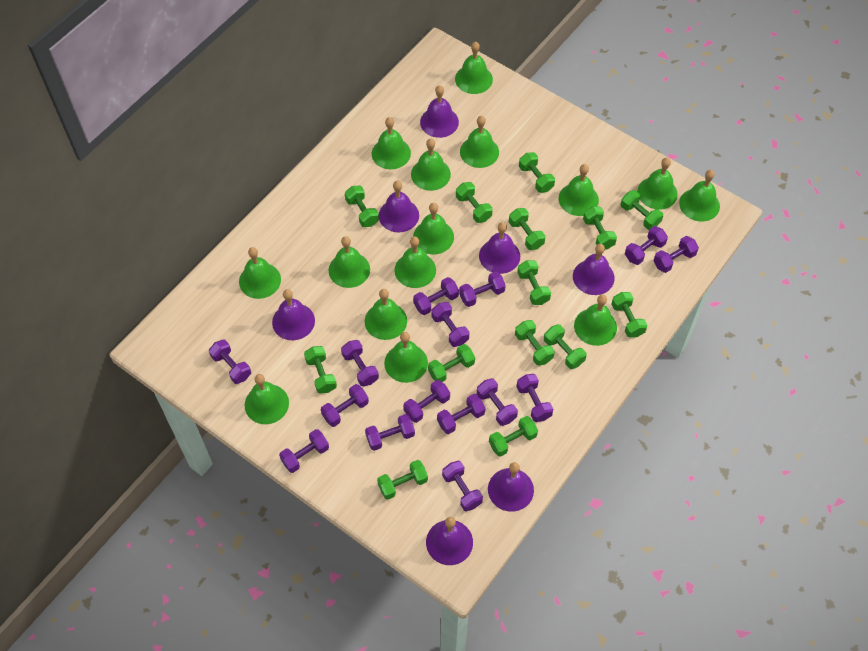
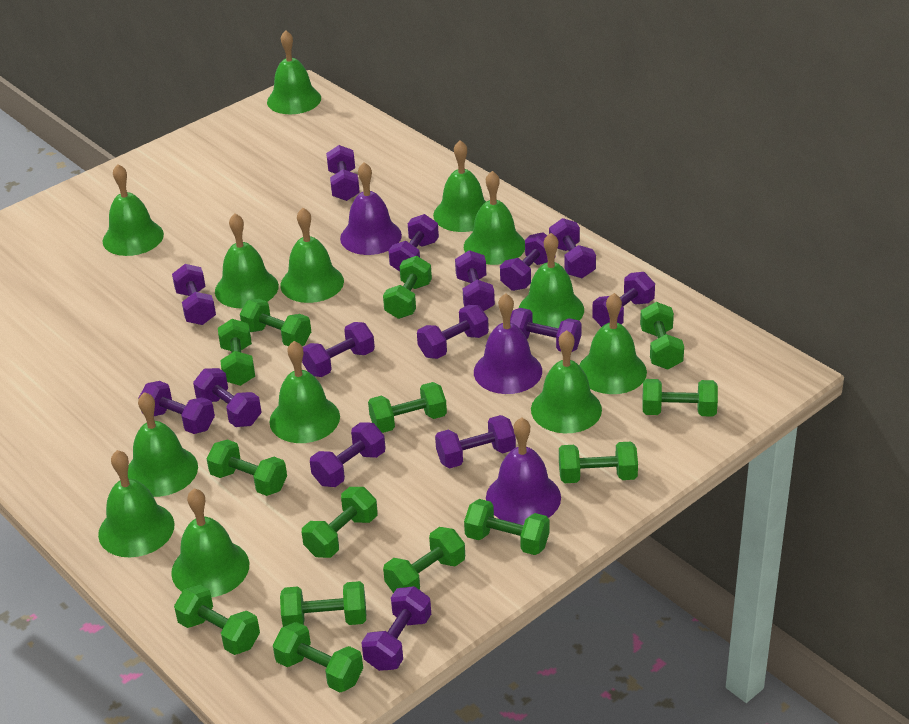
green bell: 15 -> 13
purple bell: 7 -> 3

